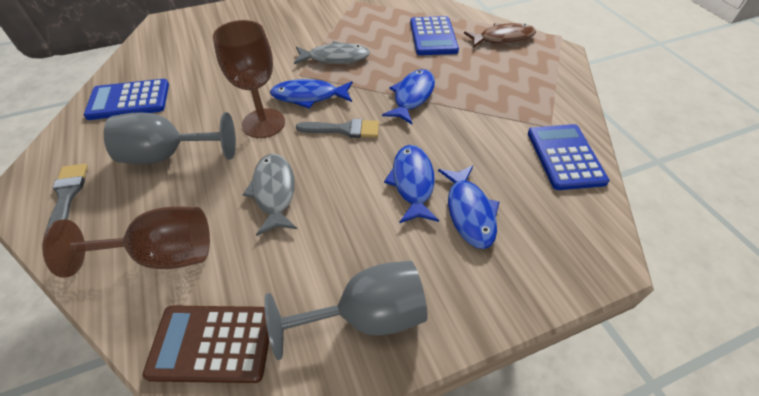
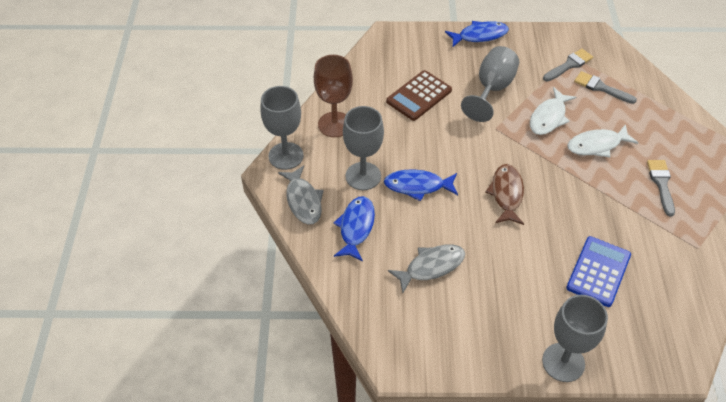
blue calculator: 3 -> 1
blue fish: 4 -> 3
brown goblet: 2 -> 1
grey brush: 2 -> 3
grey goblet: 2 -> 4
white fish: 0 -> 2

